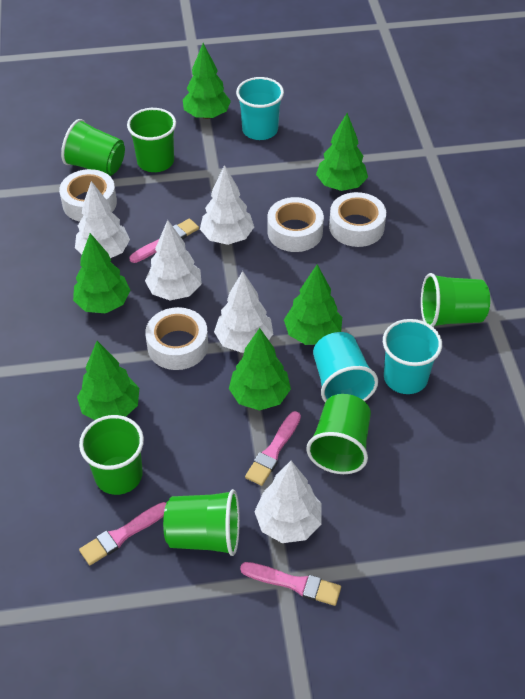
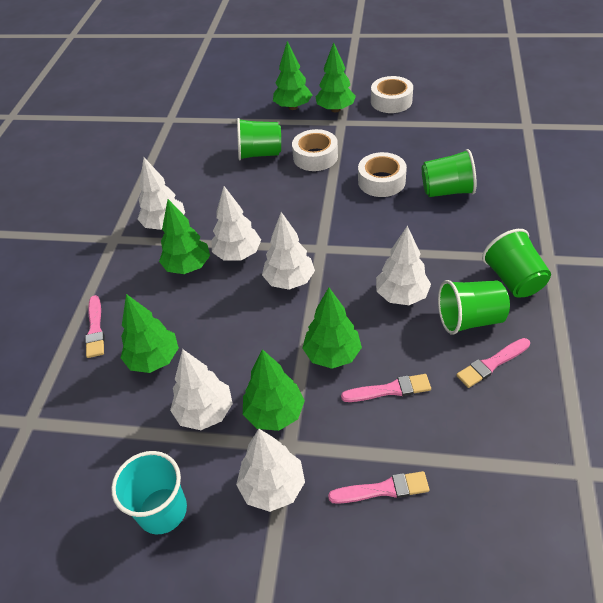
green cup: 6 -> 4
turquoise cup: 3 -> 1
white tape: 4 -> 3
white tree: 5 -> 6

